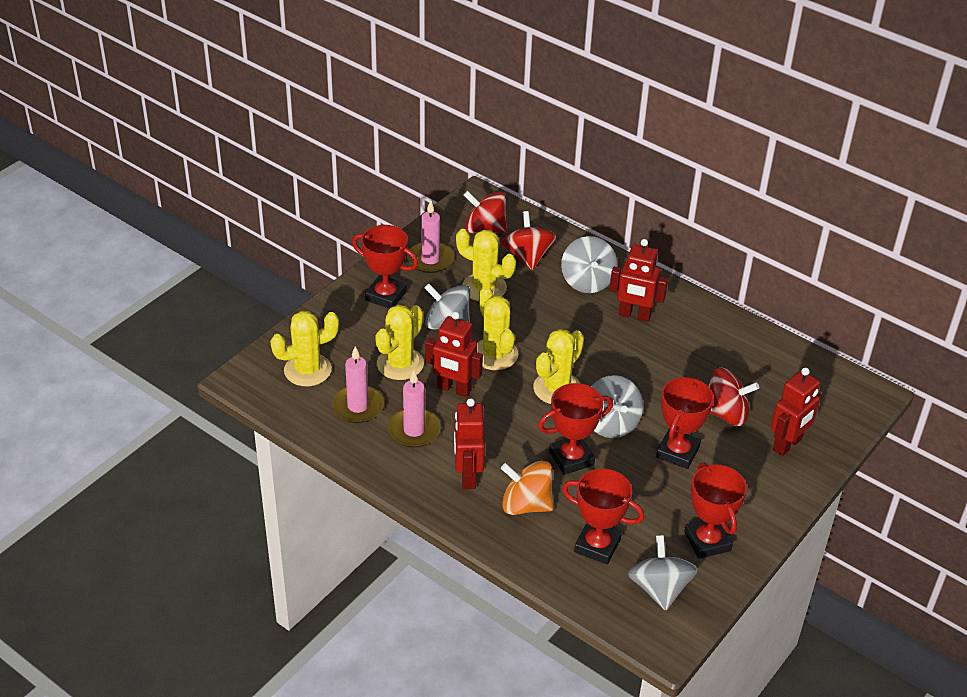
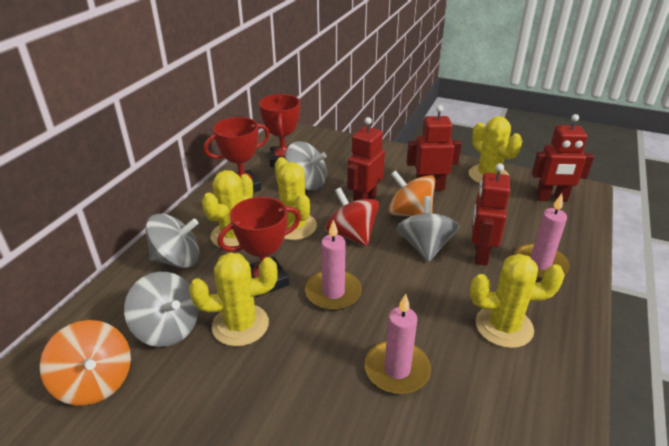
orange spinning top: 1 -> 2
red spinning top: 3 -> 1
red trophy: 5 -> 3

